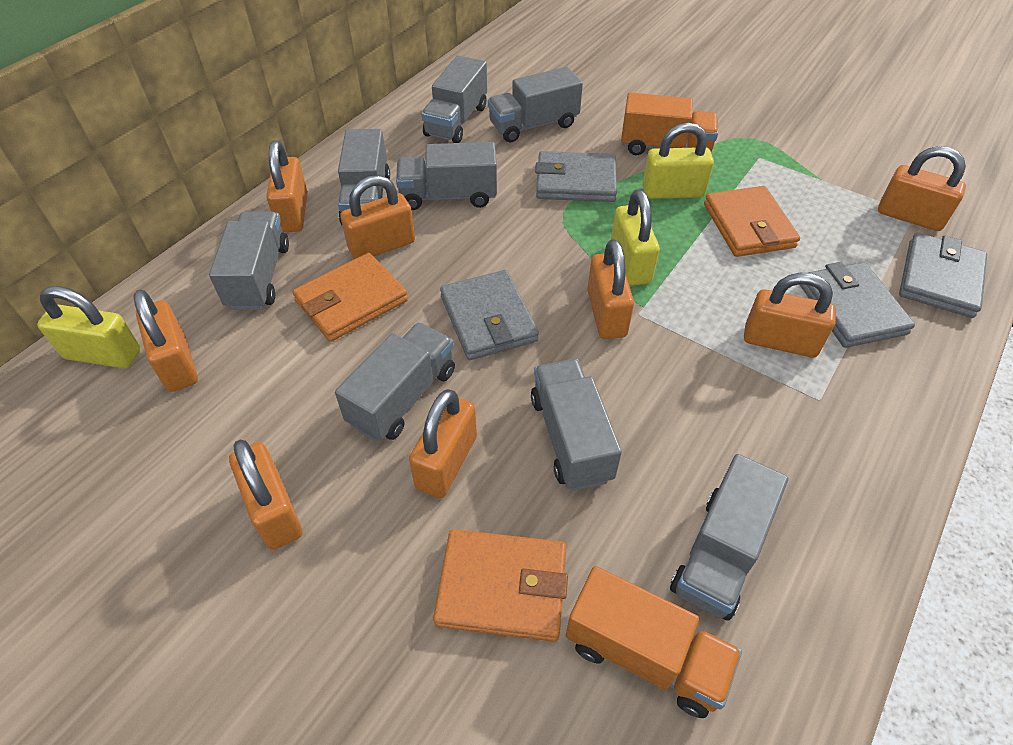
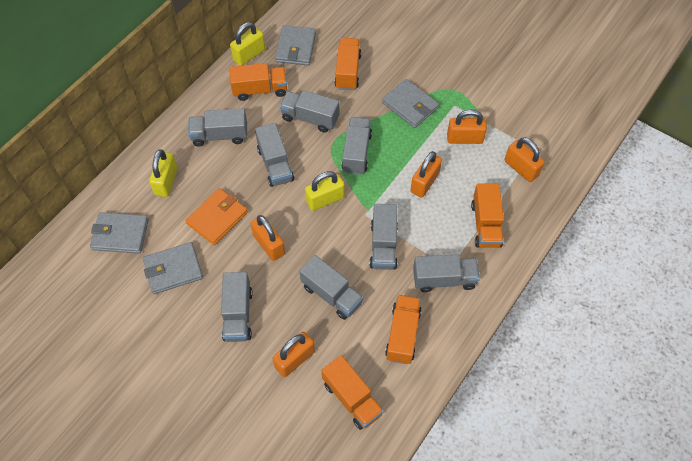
orange padlock: 8 -> 5
orange truck: 2 -> 5
orange wallet: 3 -> 1

